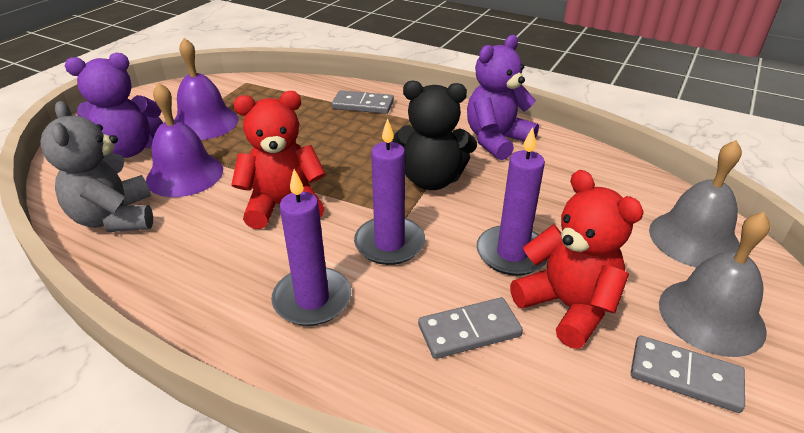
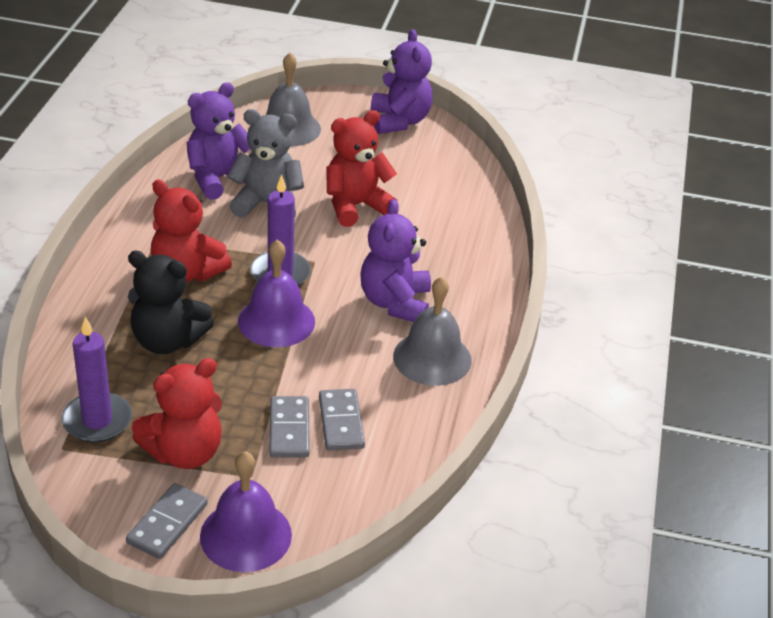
purple candle: 3 -> 2
purple teddy bear: 2 -> 3
red teddy bear: 2 -> 3

